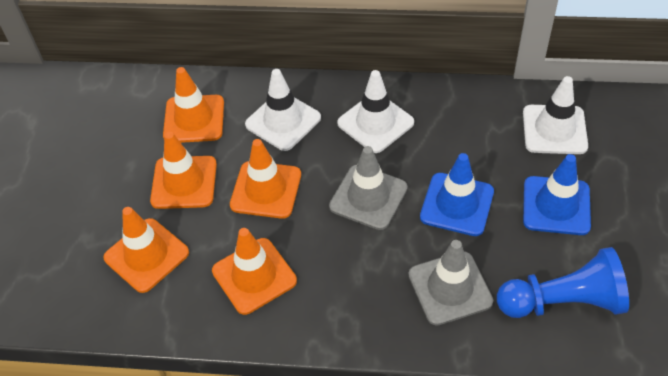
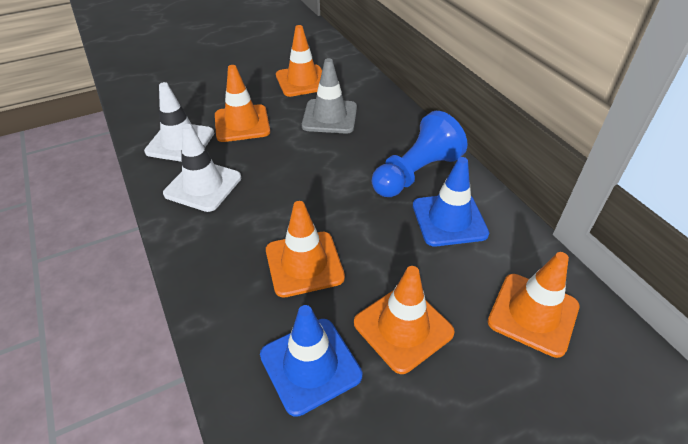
grey traffic cone: 2 -> 1
white traffic cone: 3 -> 2

